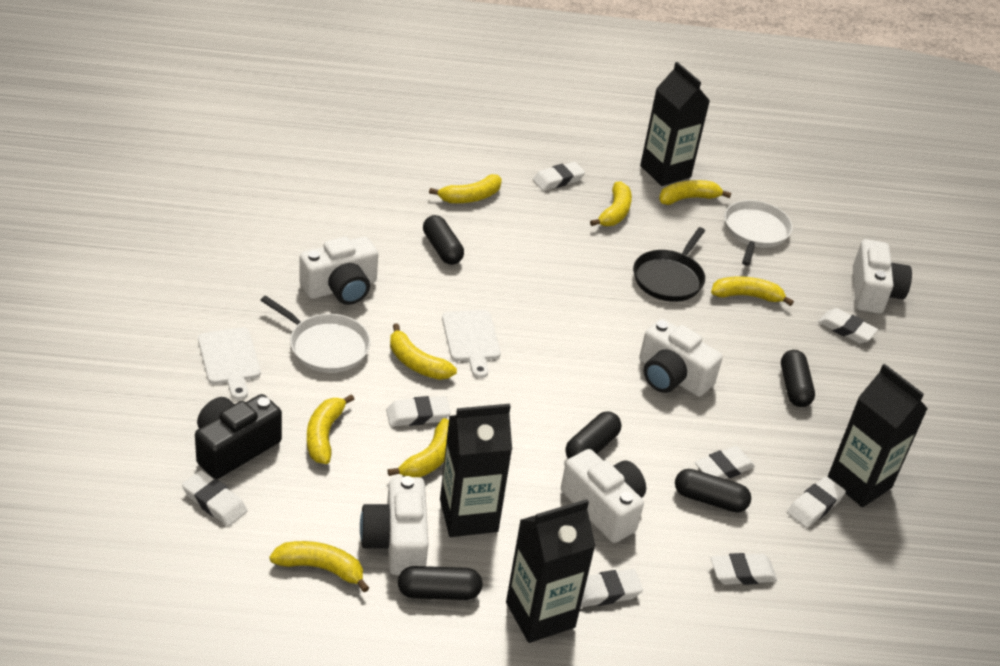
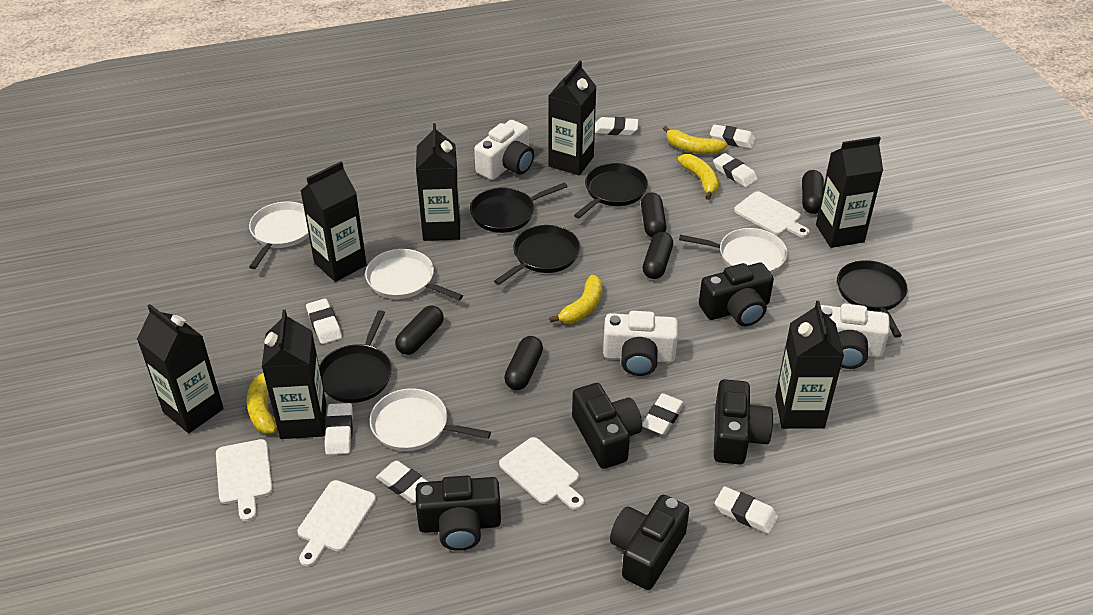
black camera: 1 -> 5
black carton: 4 -> 7
black pan: 1 -> 5
white camera: 5 -> 3
white cutting board: 2 -> 4
white pan: 2 -> 4
yellow banana: 8 -> 4

